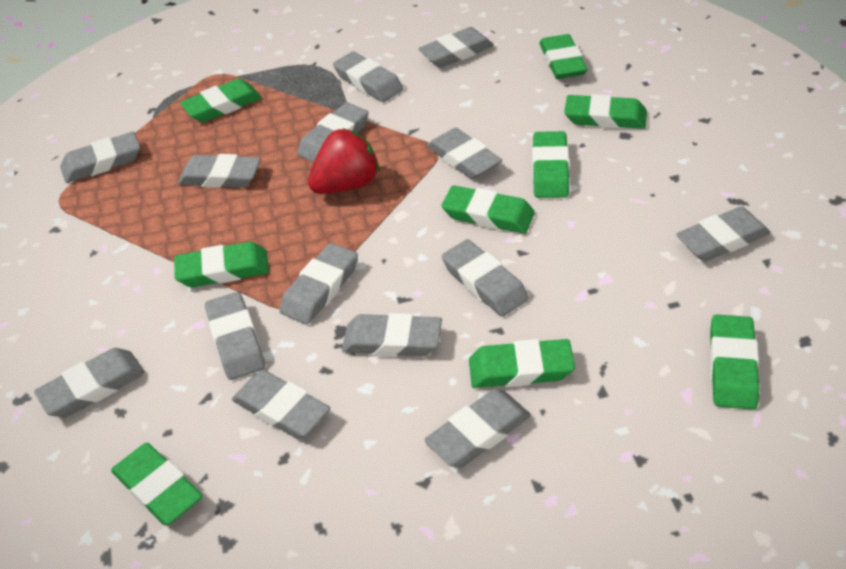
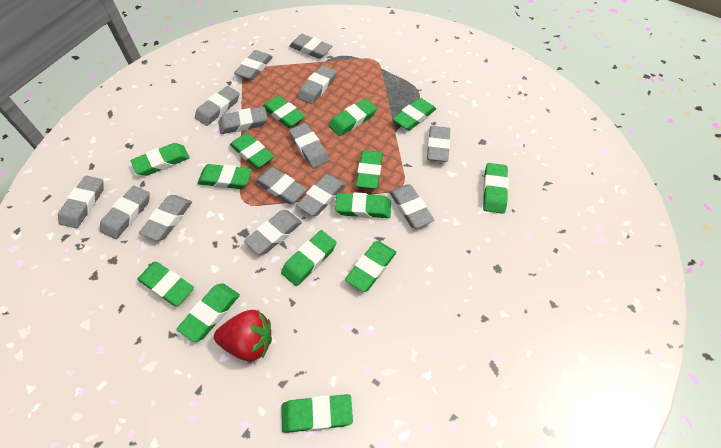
green eraser: 9 -> 14

